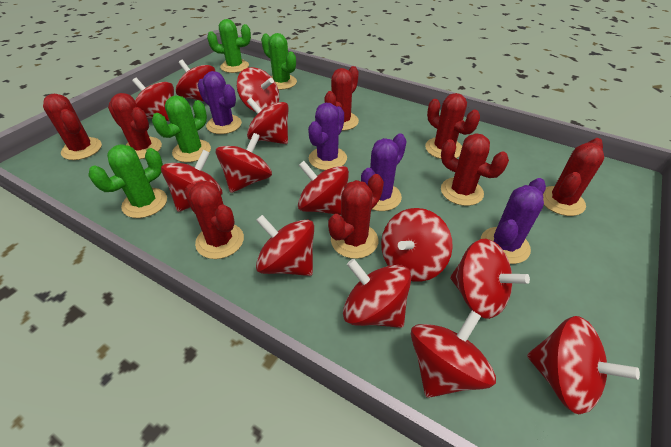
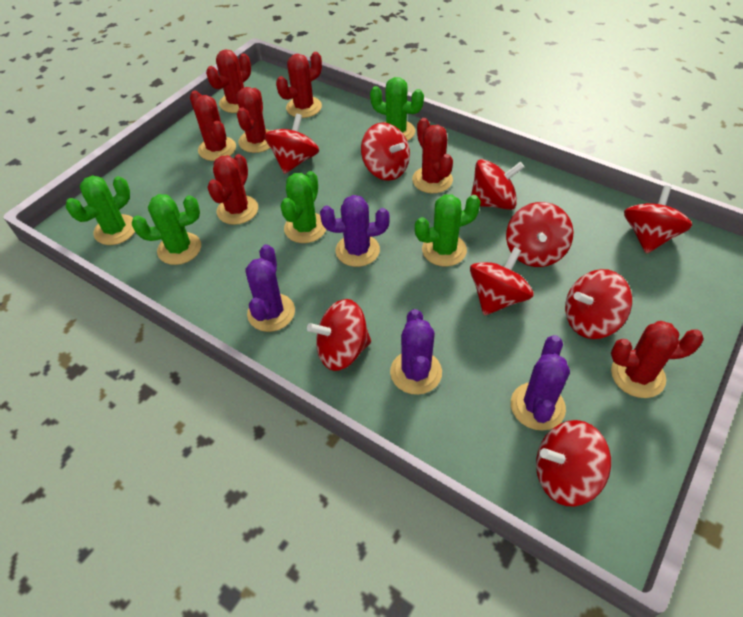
green cactus: 4 -> 5
red cactus: 8 -> 7
red spinning top: 13 -> 9

